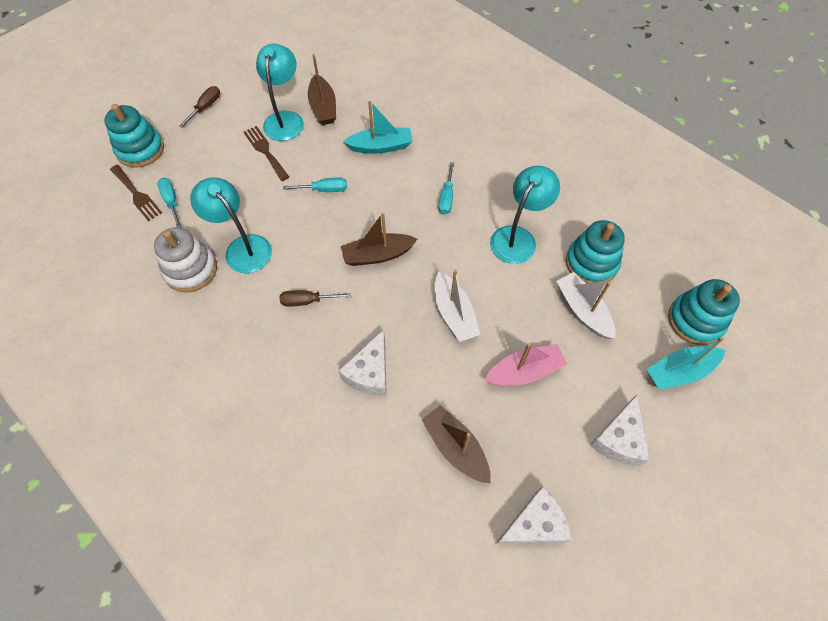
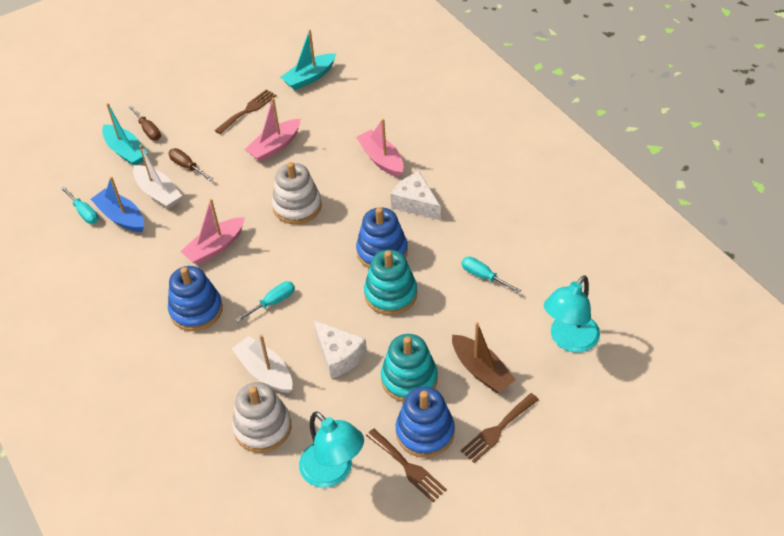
blue boat: 0 -> 1
blue stacking toy: 0 -> 3
brown boat: 3 -> 1
brown fork: 2 -> 3
pink boat: 1 -> 3
turquoise lamp: 3 -> 2
turquoise stacking toy: 3 -> 2
white cheese: 3 -> 2
white stacking toy: 1 -> 2

